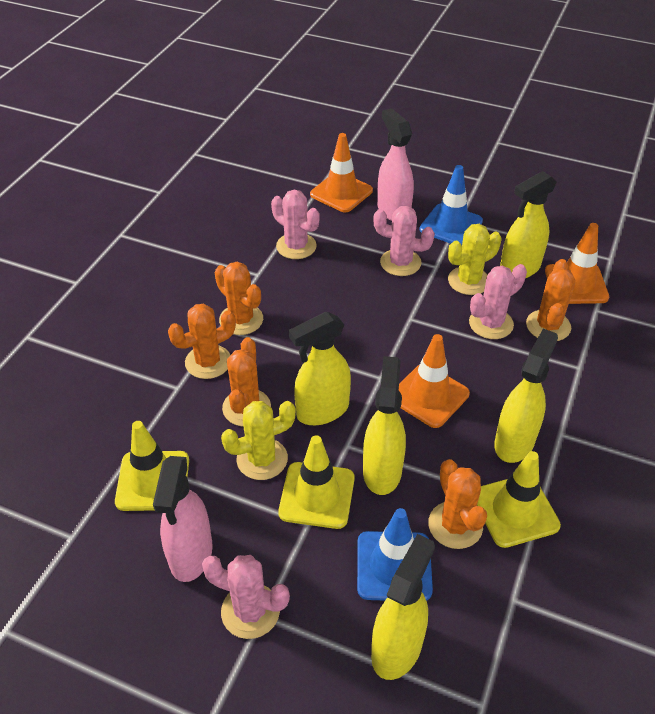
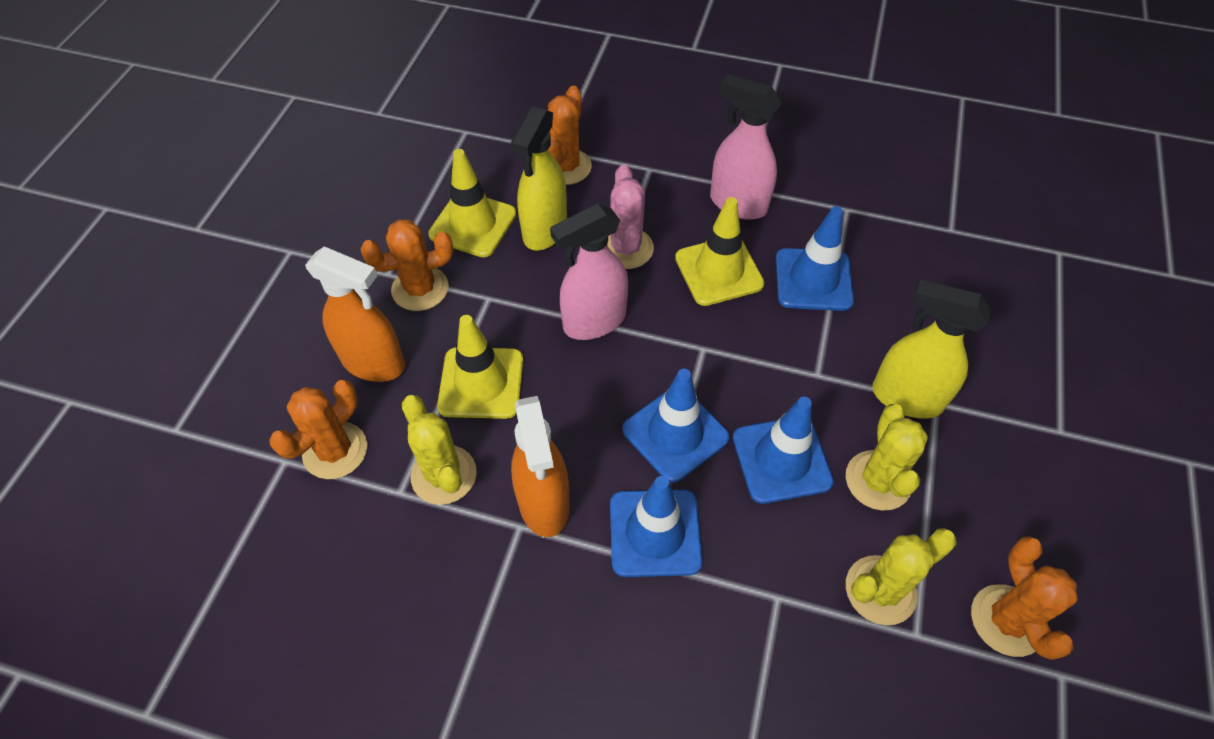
blue traffic cone: 2 -> 4
orange cactus: 5 -> 4
orange spray bottle: 0 -> 2
orange traffic cone: 3 -> 0
pink cactus: 4 -> 1
yellow cactus: 2 -> 3
yellow spray bottle: 5 -> 2

